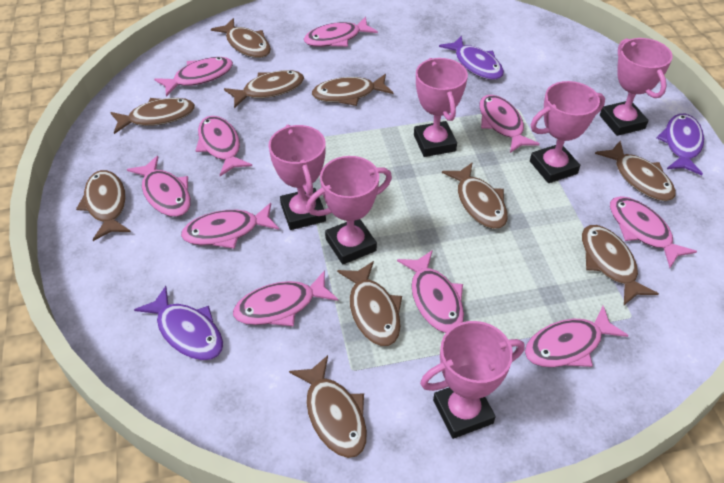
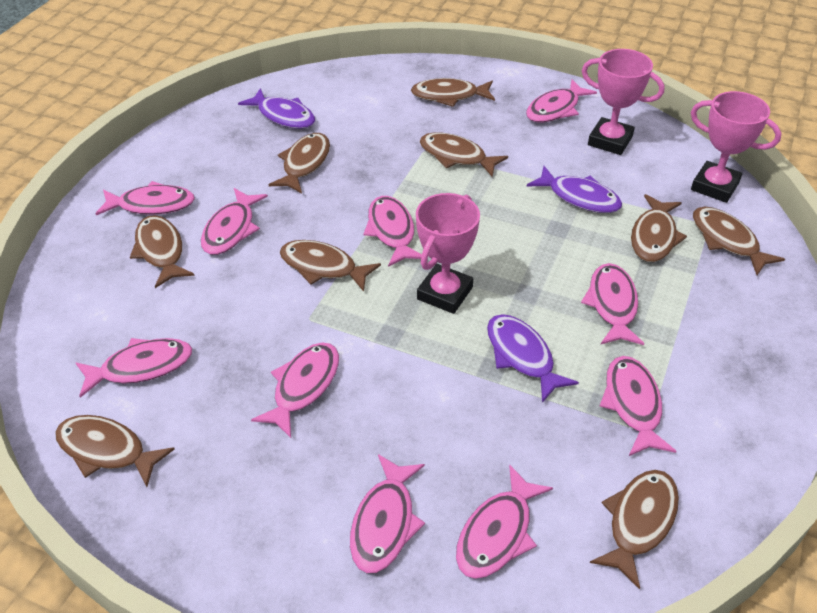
brown fish: 10 -> 9
pink trophy: 6 -> 3

